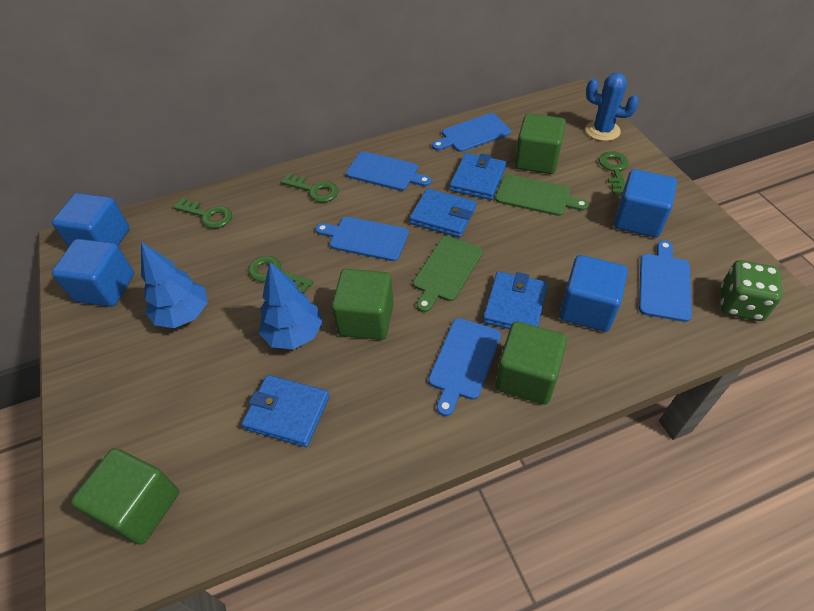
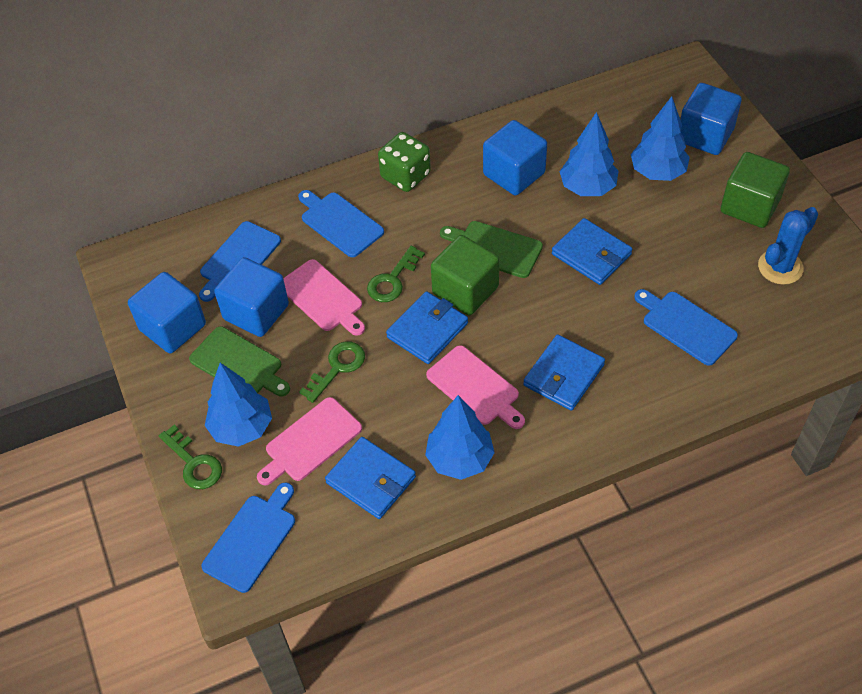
blue cutting board: 5 -> 4
blue tree: 2 -> 4
green cube: 4 -> 2
green key: 4 -> 3
pink cutting board: 0 -> 3

